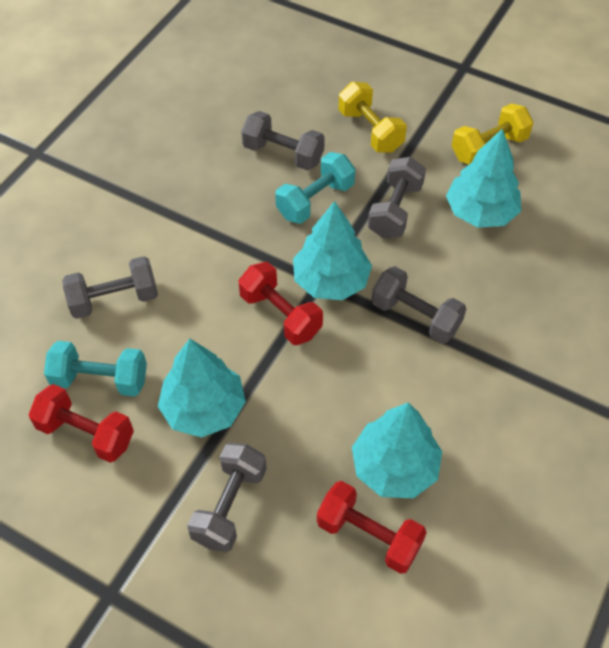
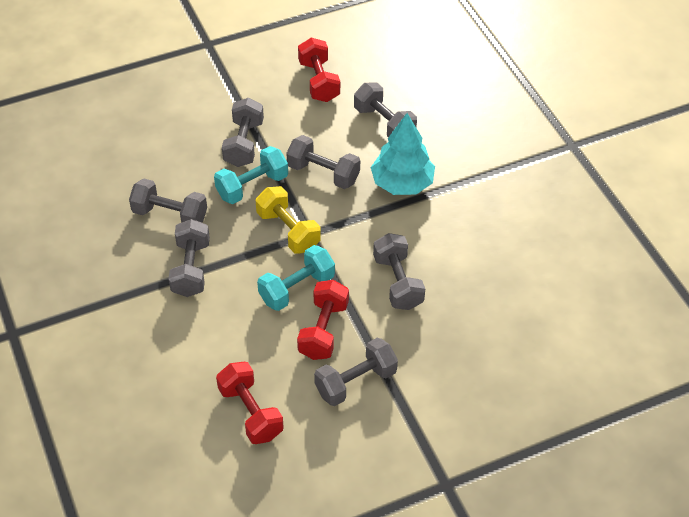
grey dumbbell: 5 -> 7
turquoise tree: 4 -> 1
yellow dumbbell: 2 -> 1

